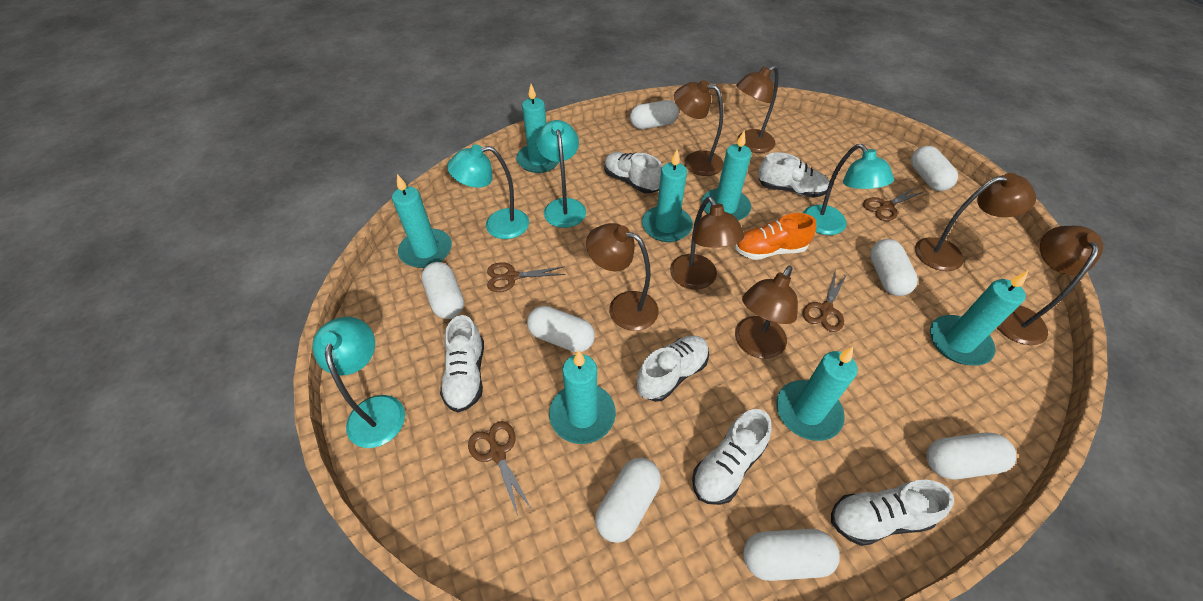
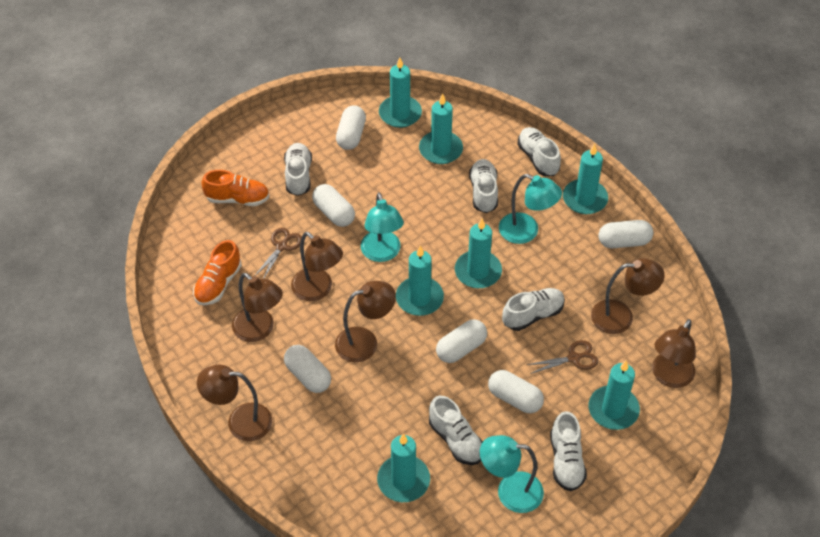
brown lamp: 7 -> 6
brown scissors: 4 -> 2
orange shoe: 1 -> 2
turquoise lamp: 4 -> 3
white capsule: 8 -> 6

